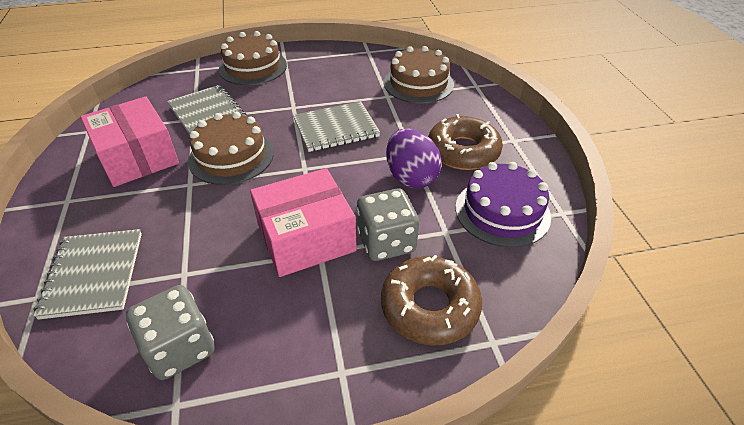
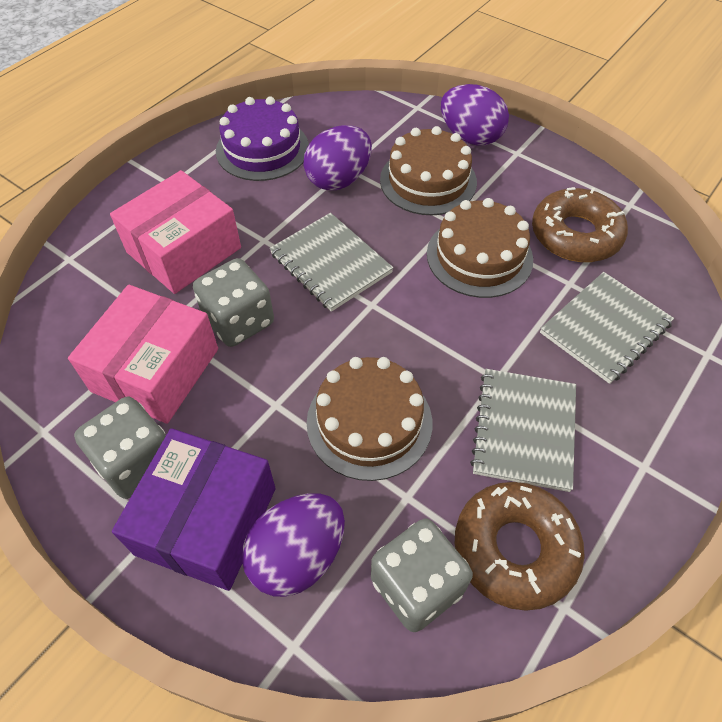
grey dice: 2 -> 3
purple box: 0 -> 1
purple egg: 1 -> 3

